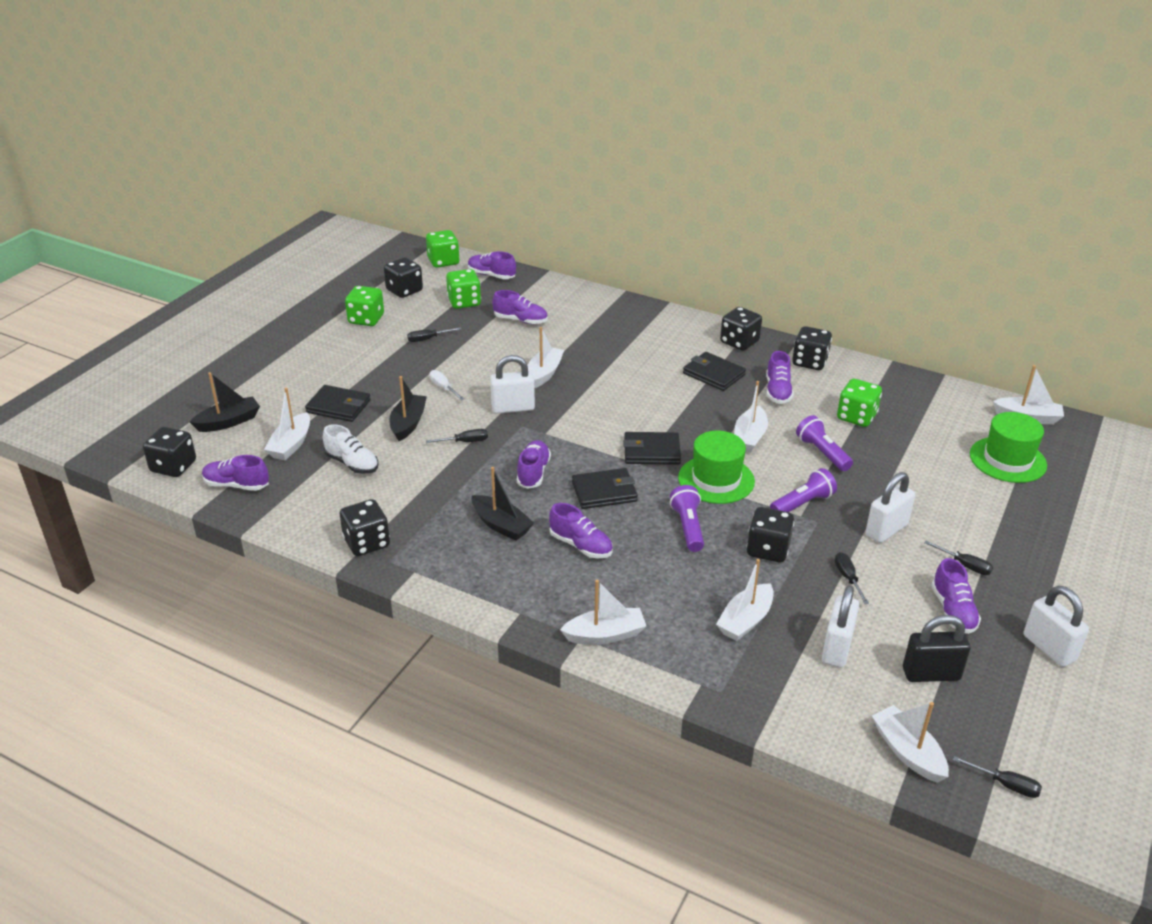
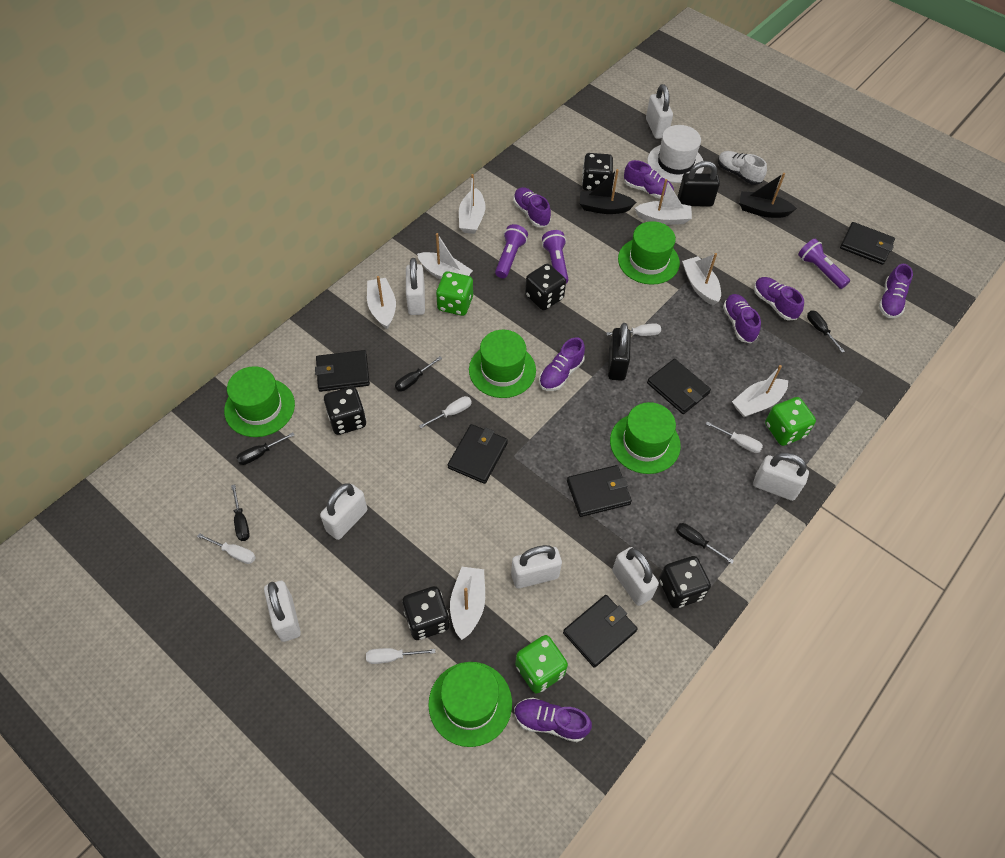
black boat: 3 -> 2
black dice: 6 -> 5
black padlock: 1 -> 2
black wallet: 4 -> 6
green dice: 4 -> 3
green hat: 2 -> 5
white hat: 0 -> 1
white padlock: 4 -> 7
white screwdriver: 1 -> 5

